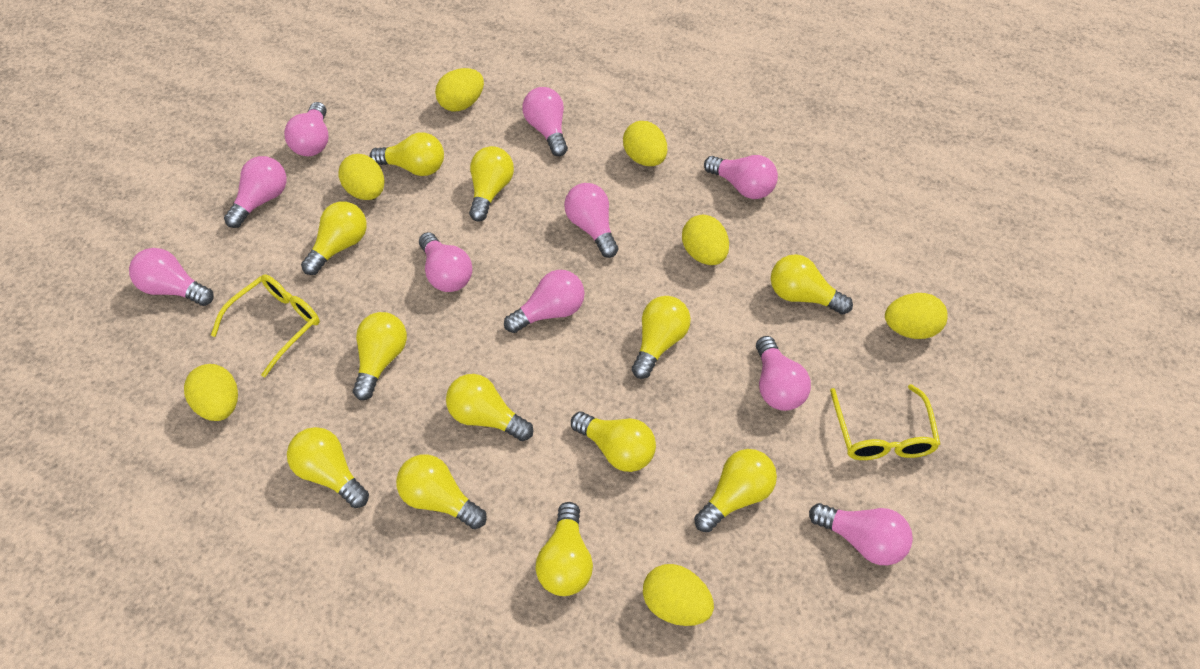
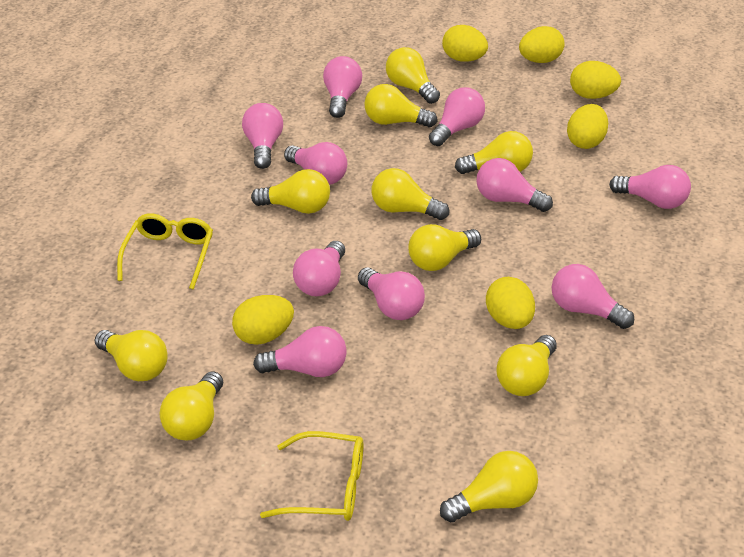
yellow egg: 7 -> 6
yellow light bulb: 12 -> 10

